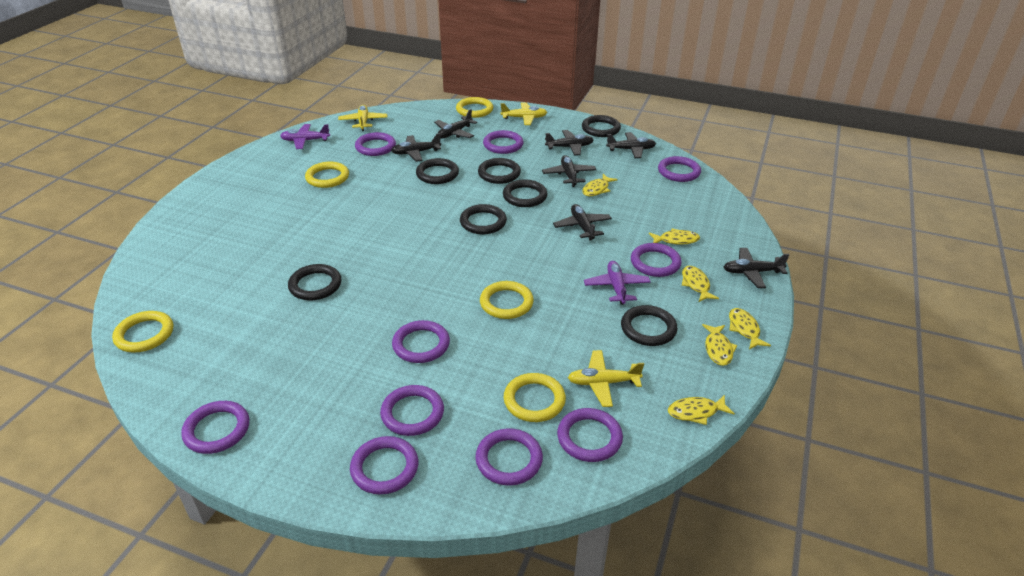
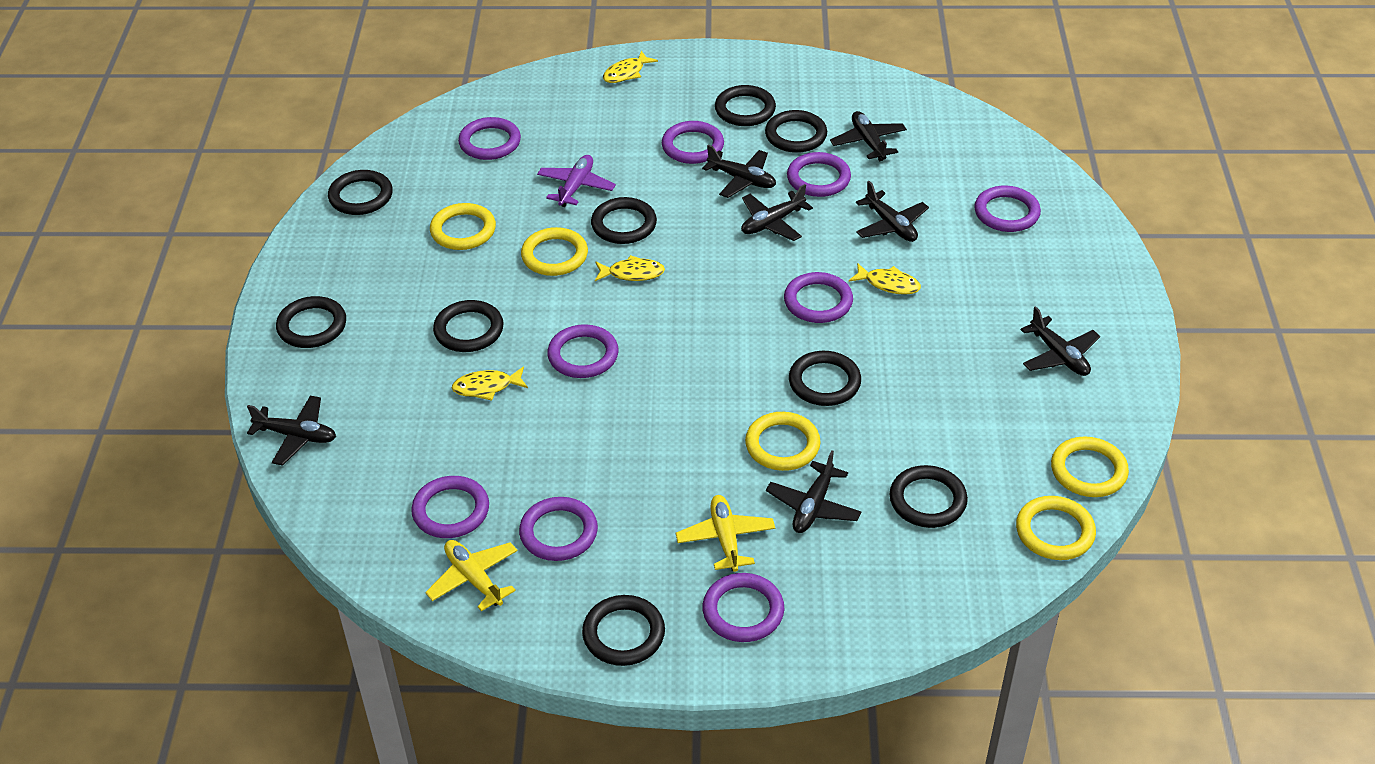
black ring: 7 -> 9
purple plane: 2 -> 1
purple ring: 10 -> 9
yellow fish: 6 -> 4
yellow plane: 3 -> 2

